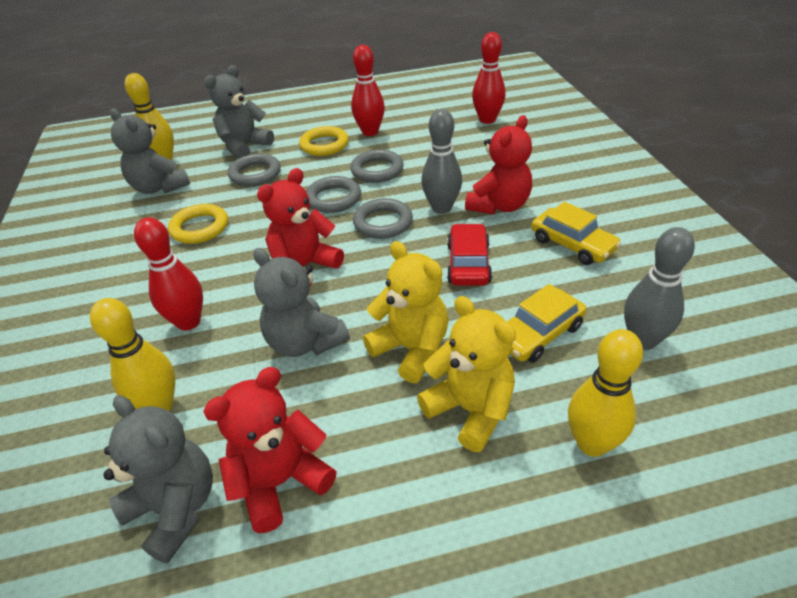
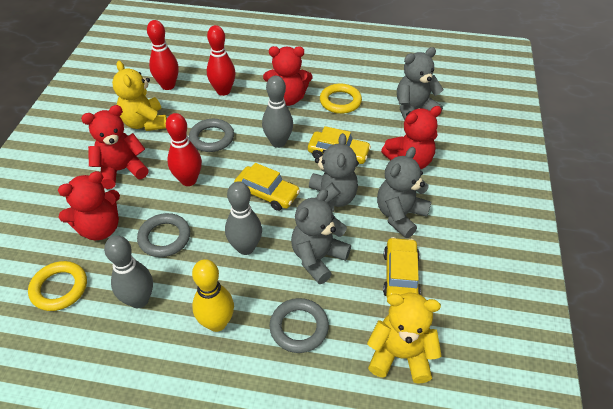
grey bowling pin: 2 -> 3
grey ring: 4 -> 3
red car: 1 -> 0
red teddy bear: 3 -> 4
yellow bowling pin: 3 -> 1
yellow car: 2 -> 3

